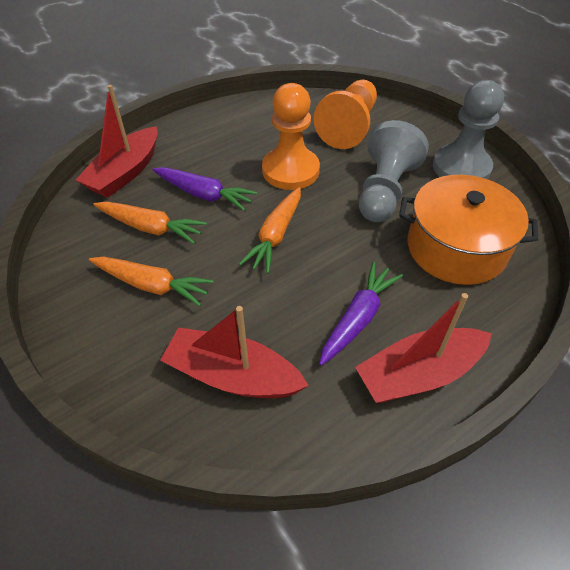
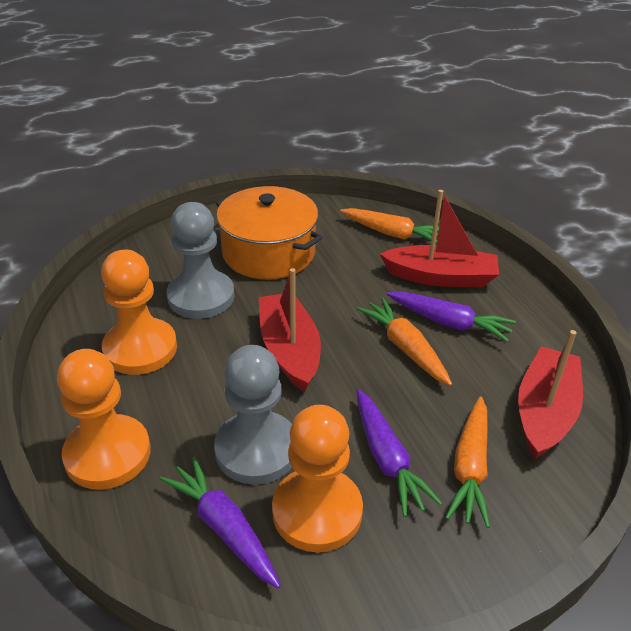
orange pawn: 2 -> 3
purple carrot: 2 -> 3

